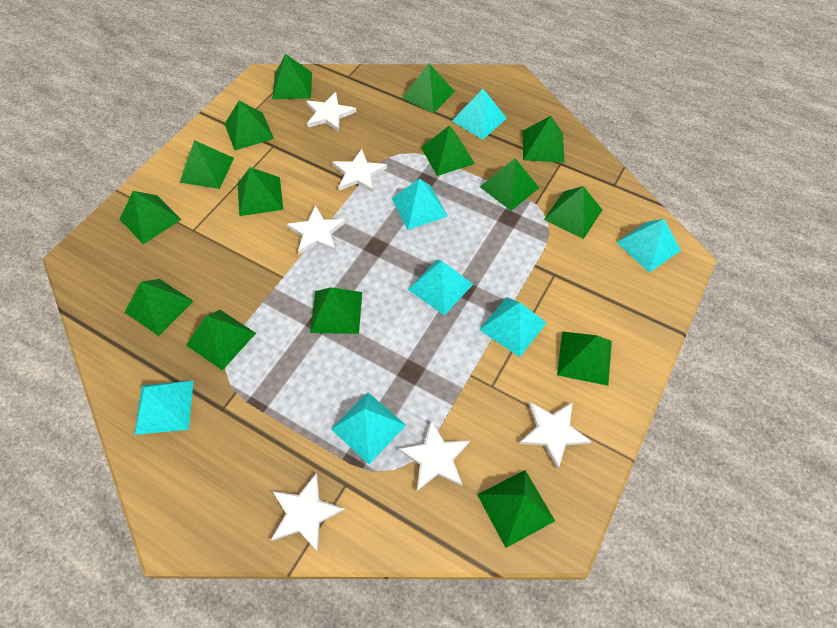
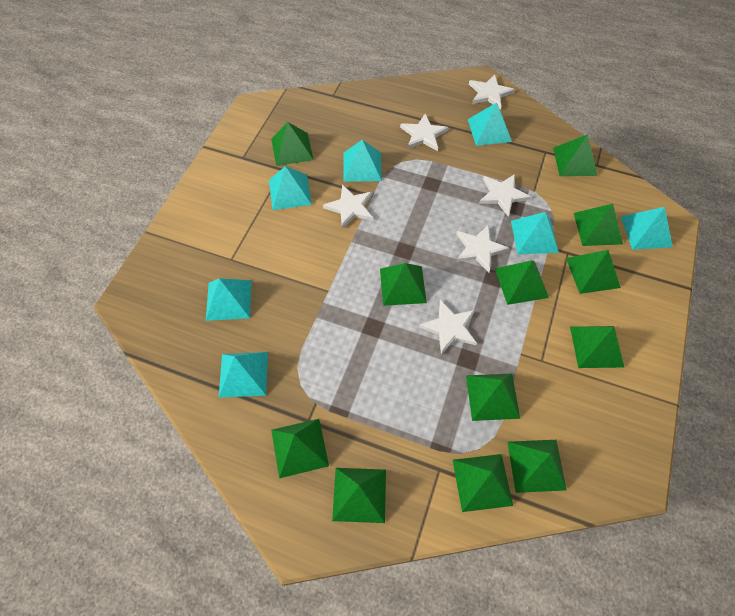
green pyramid: 15 -> 12

